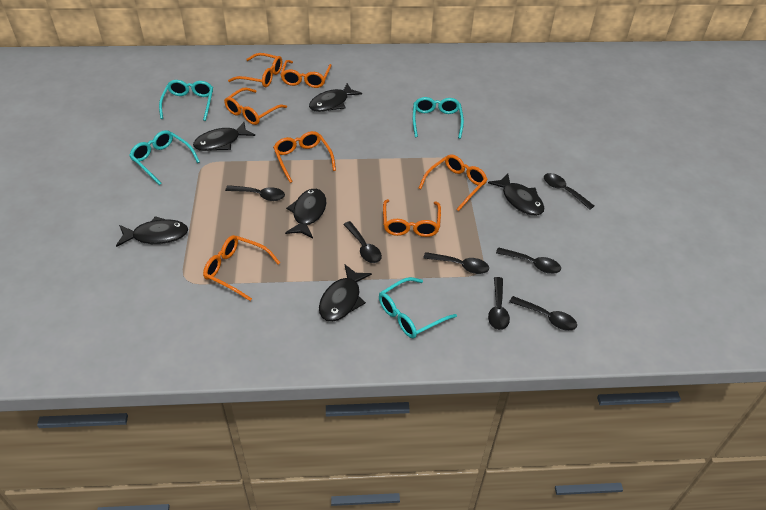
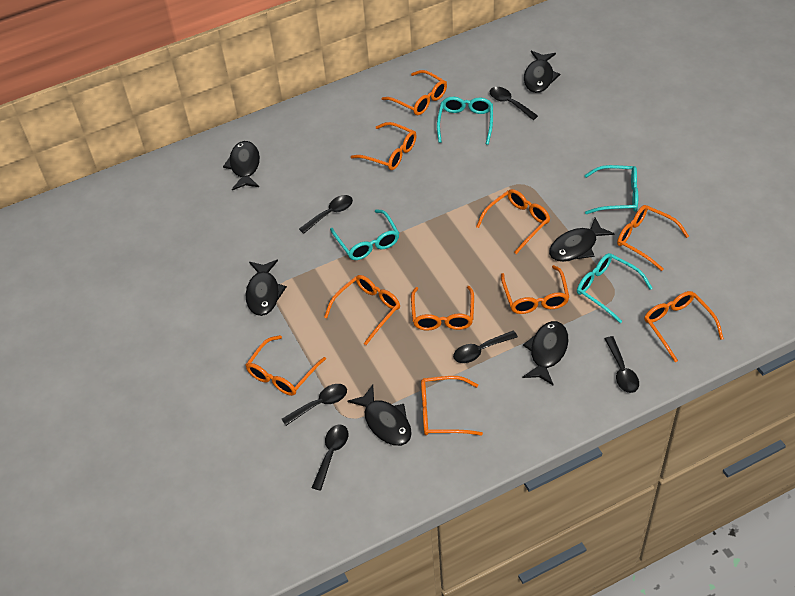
black spoon: 7 -> 6
orange glasses: 7 -> 10

